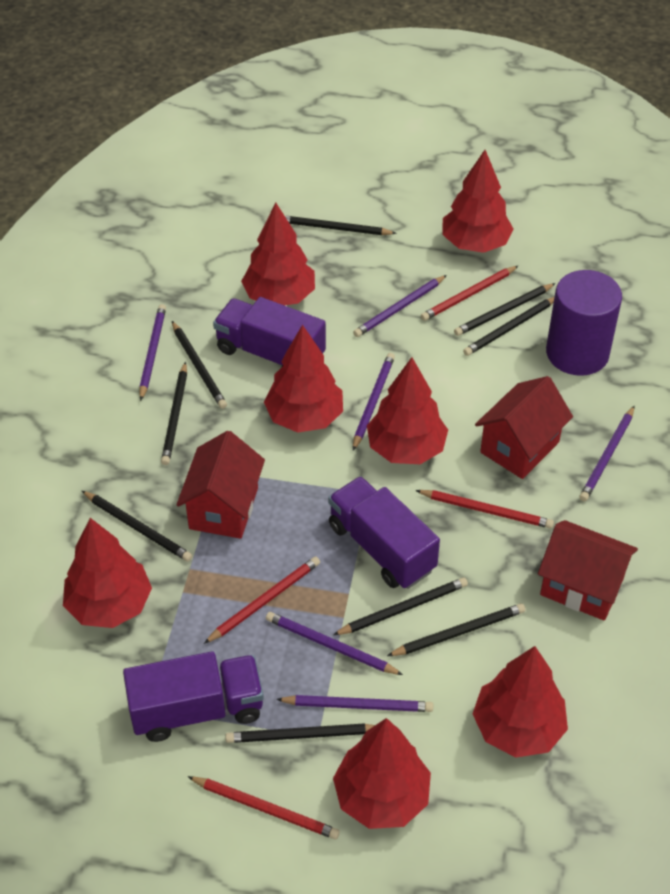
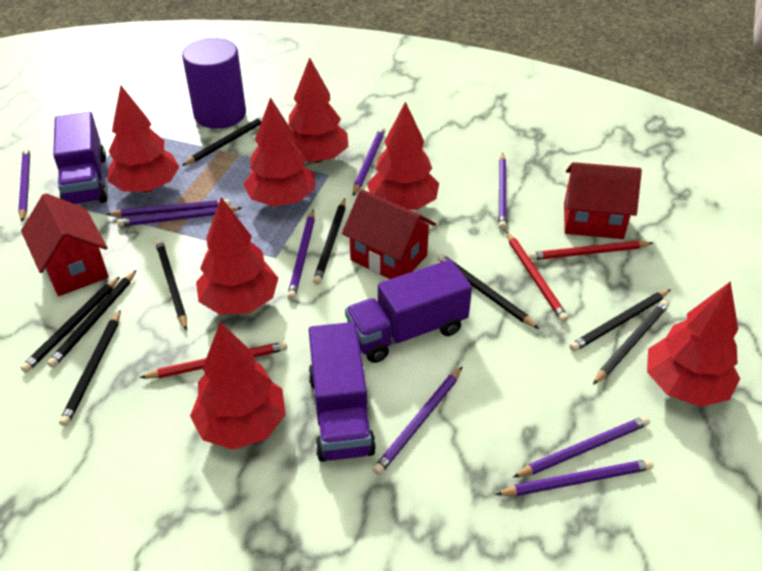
purple pencil: 6 -> 9
red pencil: 4 -> 3

